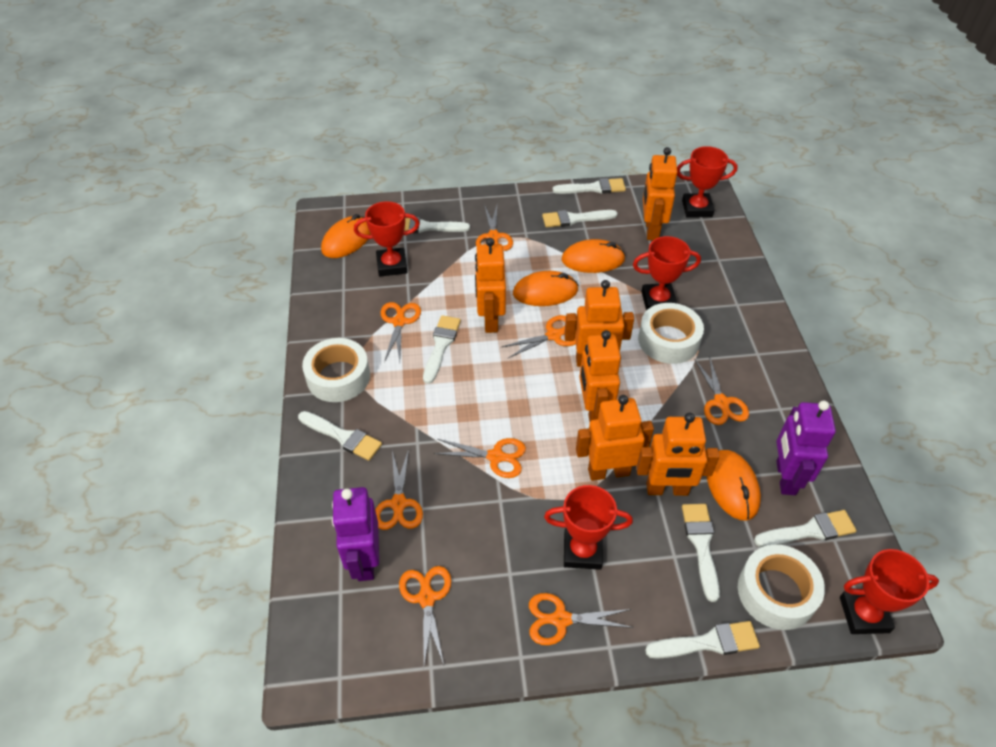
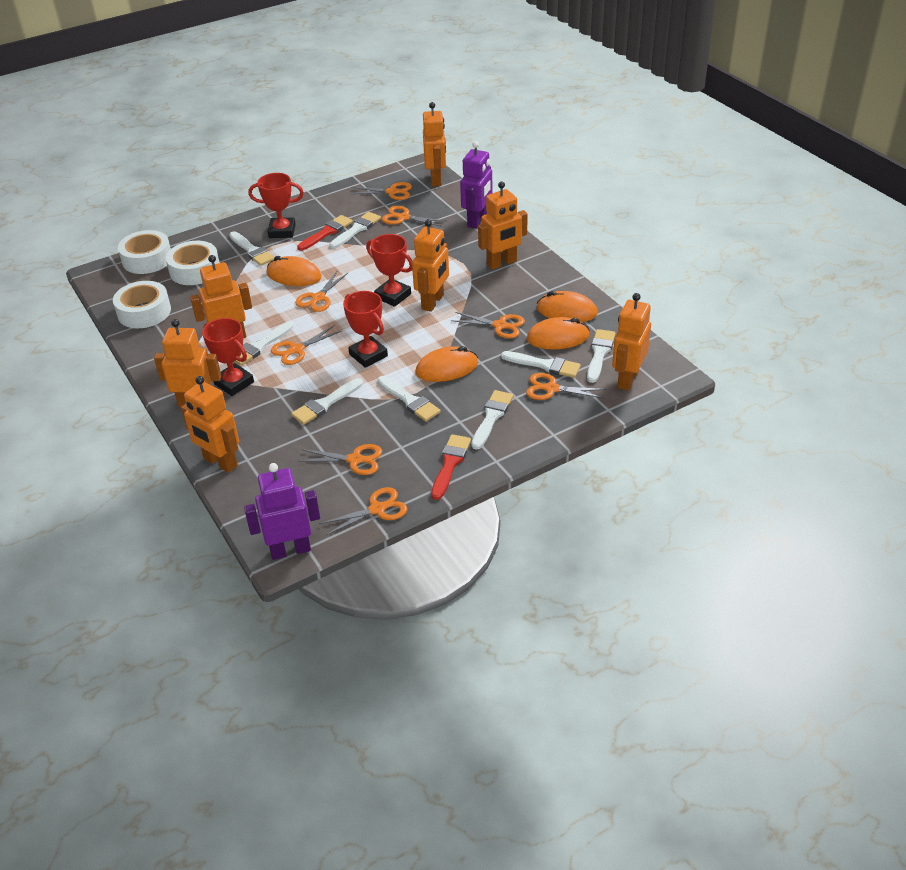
orange robot: 6 -> 7
red brush: 0 -> 2
red trophy: 5 -> 4

